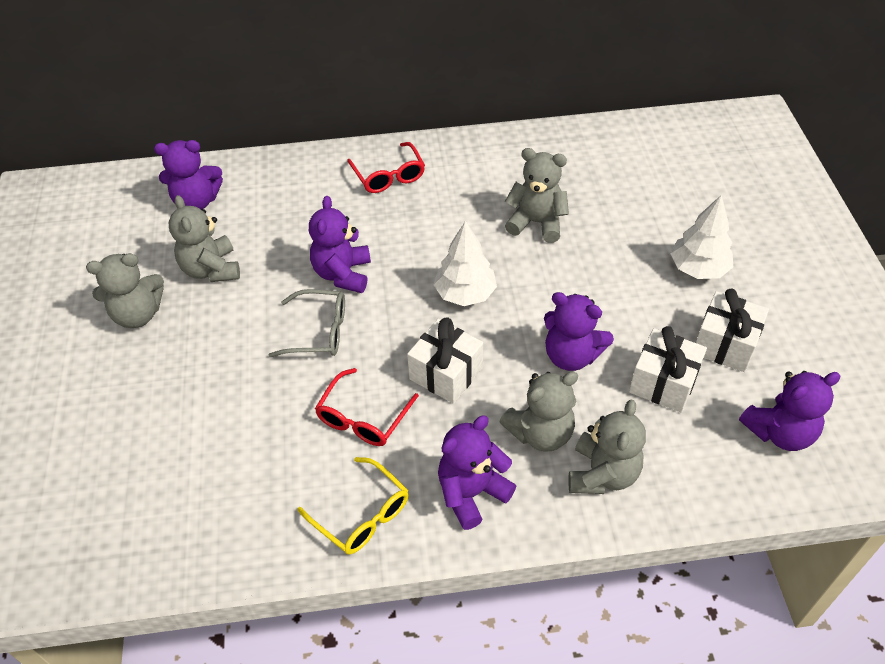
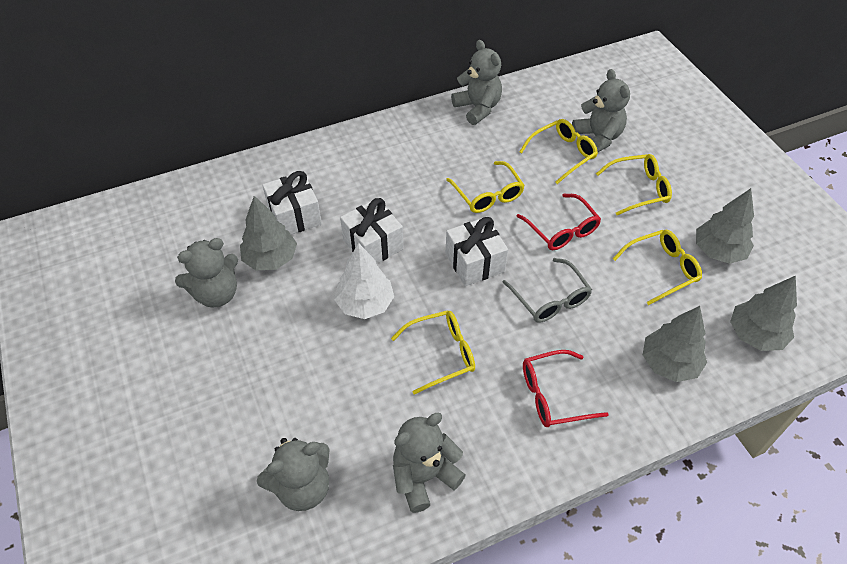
grey tree: 0 -> 4
purple teddy bear: 5 -> 0
white tree: 2 -> 1
yellow glasses: 1 -> 5

